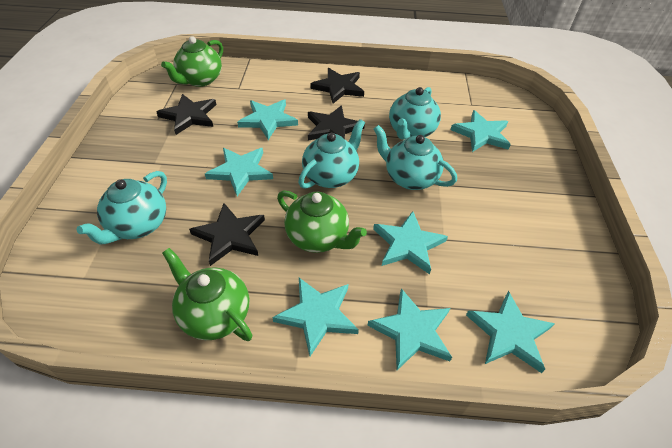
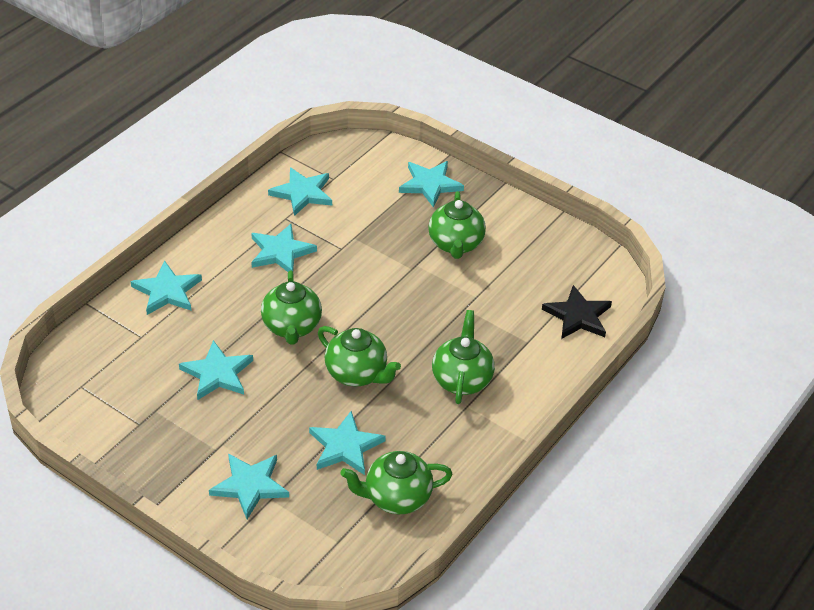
black star: 4 -> 1
green teapot: 3 -> 5
turquoise teapot: 4 -> 0

